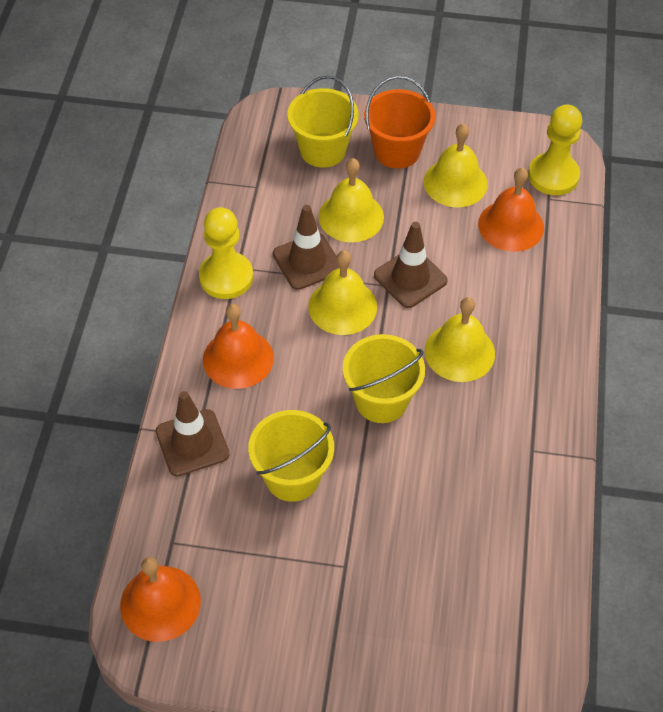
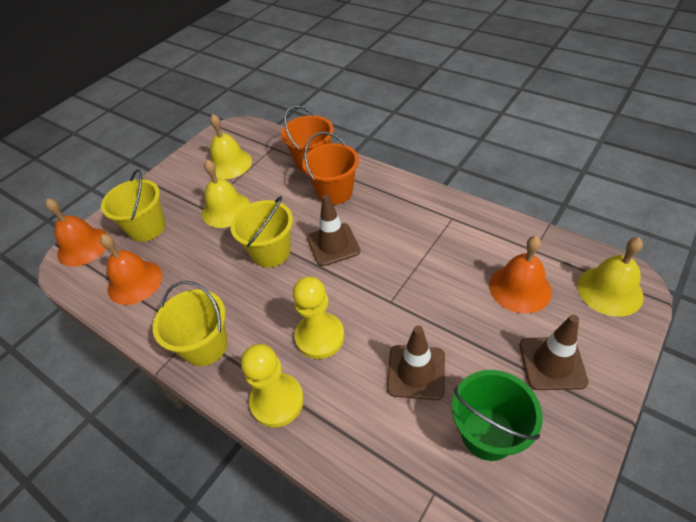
green bucket: 0 -> 1
orange bucket: 1 -> 2
yellow bell: 4 -> 3

